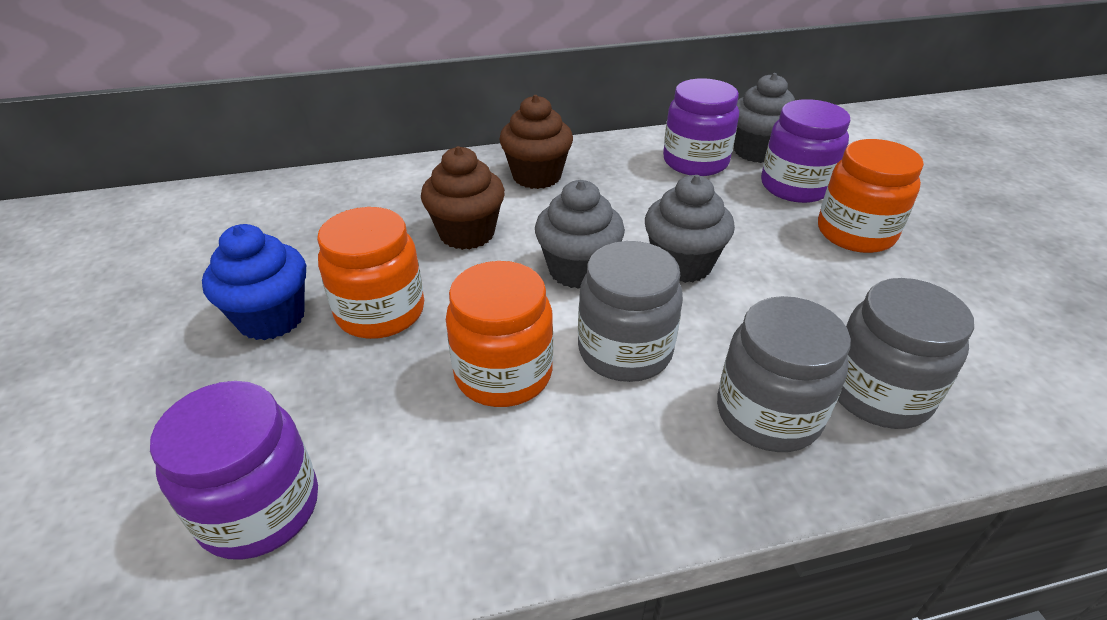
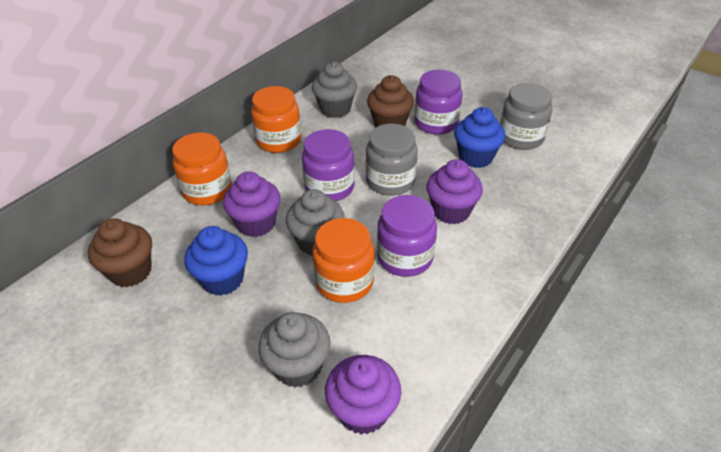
blue cupcake: 1 -> 2
grey jar: 3 -> 2
purple cupcake: 0 -> 3

